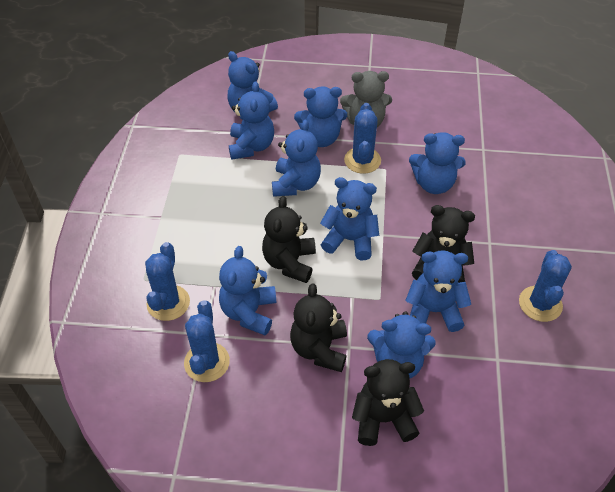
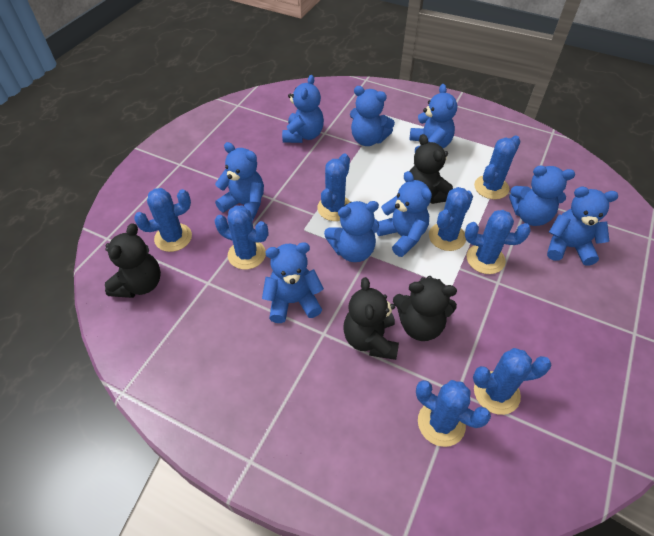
blue cactus: 4 -> 8
grey teddy bear: 1 -> 0

